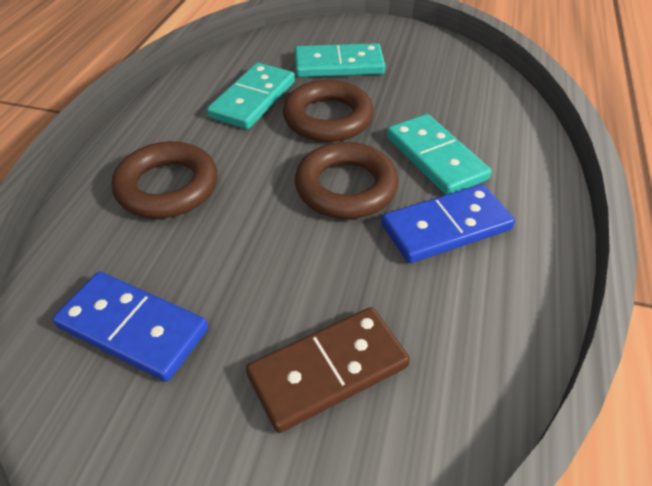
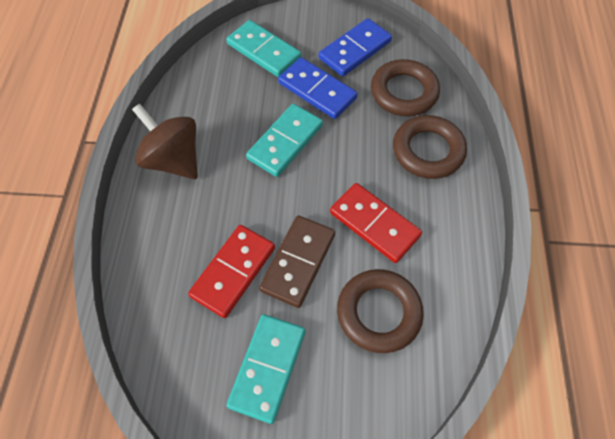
brown spinning top: 0 -> 1
red domino: 0 -> 2

